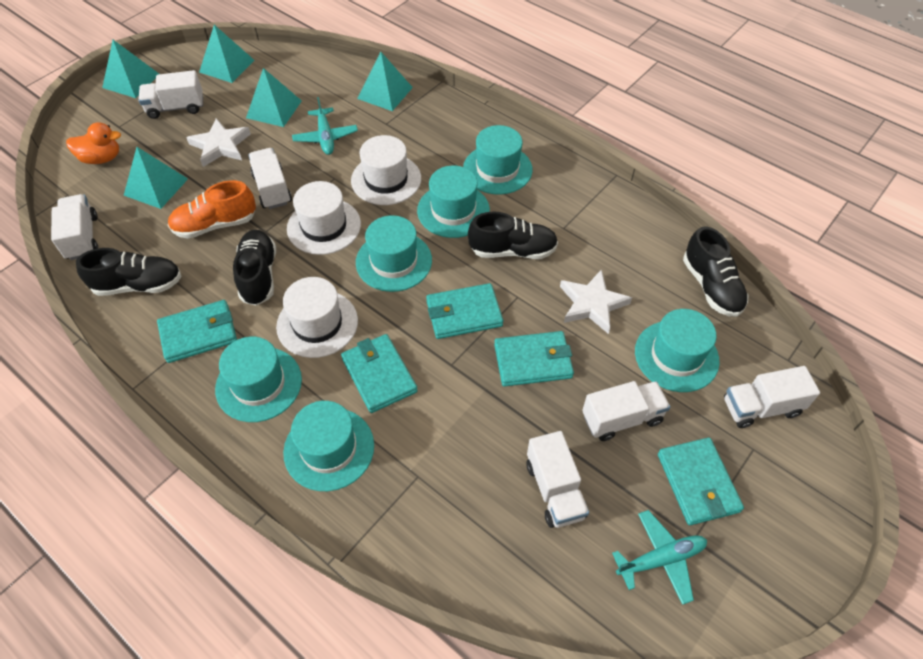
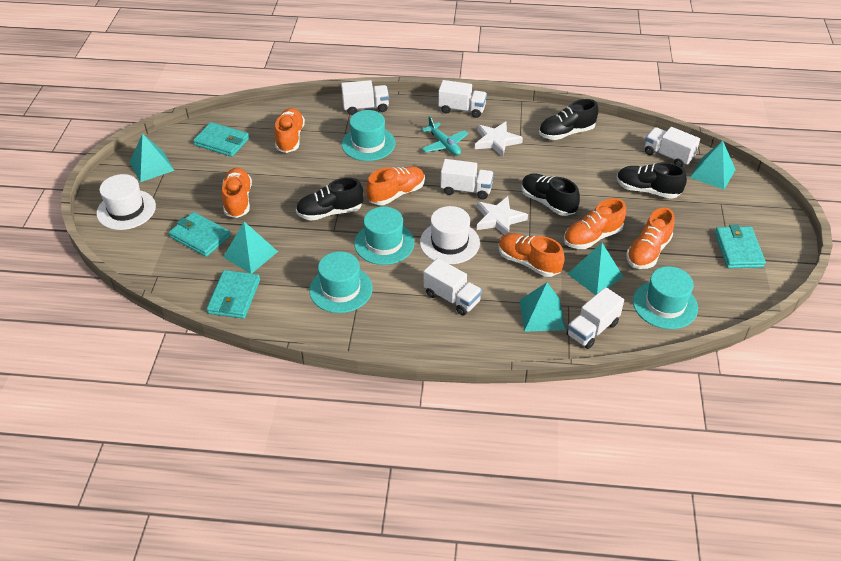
orange duck: 1 -> 0
orange shoe: 1 -> 6
turquoise hat: 6 -> 4
turquoise plane: 2 -> 1
turquoise wallet: 5 -> 4
white hat: 3 -> 2

